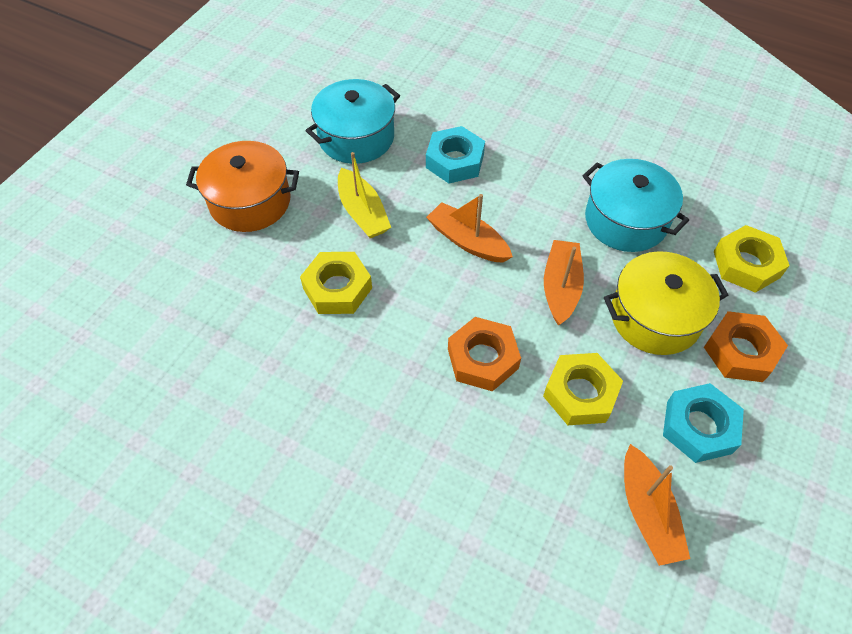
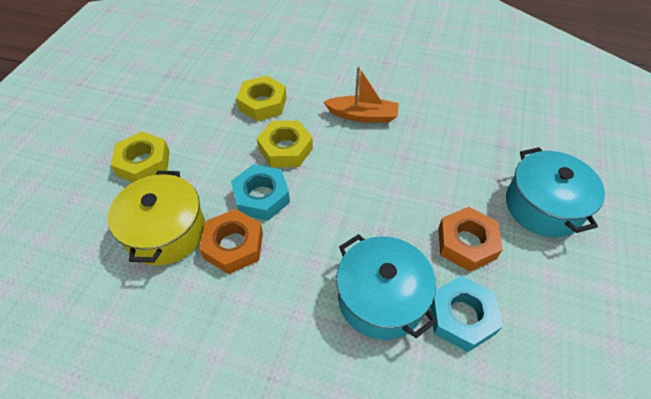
orange boat: 3 -> 1
orange pot: 1 -> 0
yellow boat: 1 -> 0

